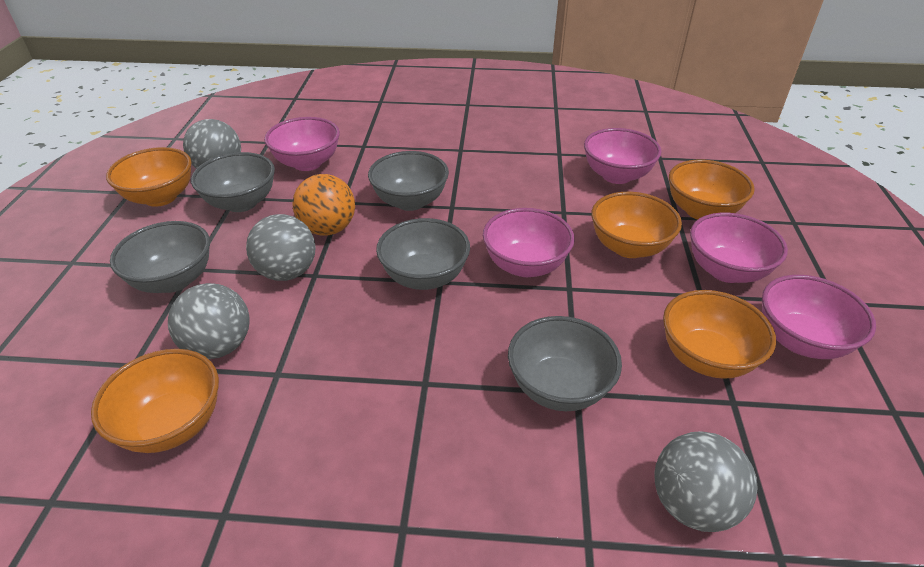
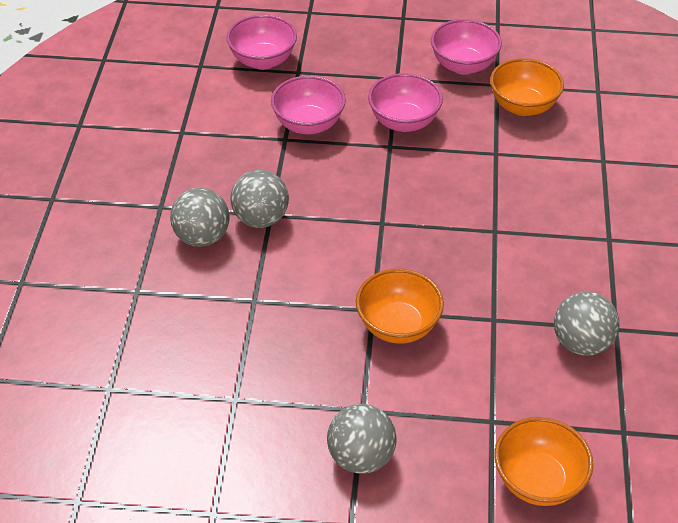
grey bowl: 5 -> 0
orange ball: 1 -> 0
orange bowl: 5 -> 3
pink bowl: 5 -> 4

